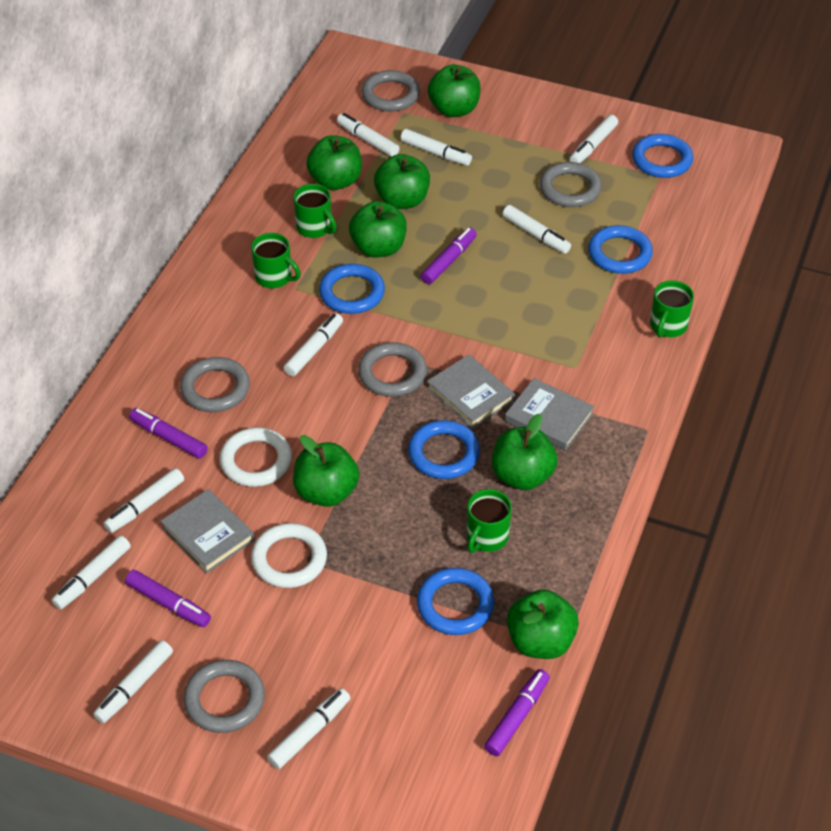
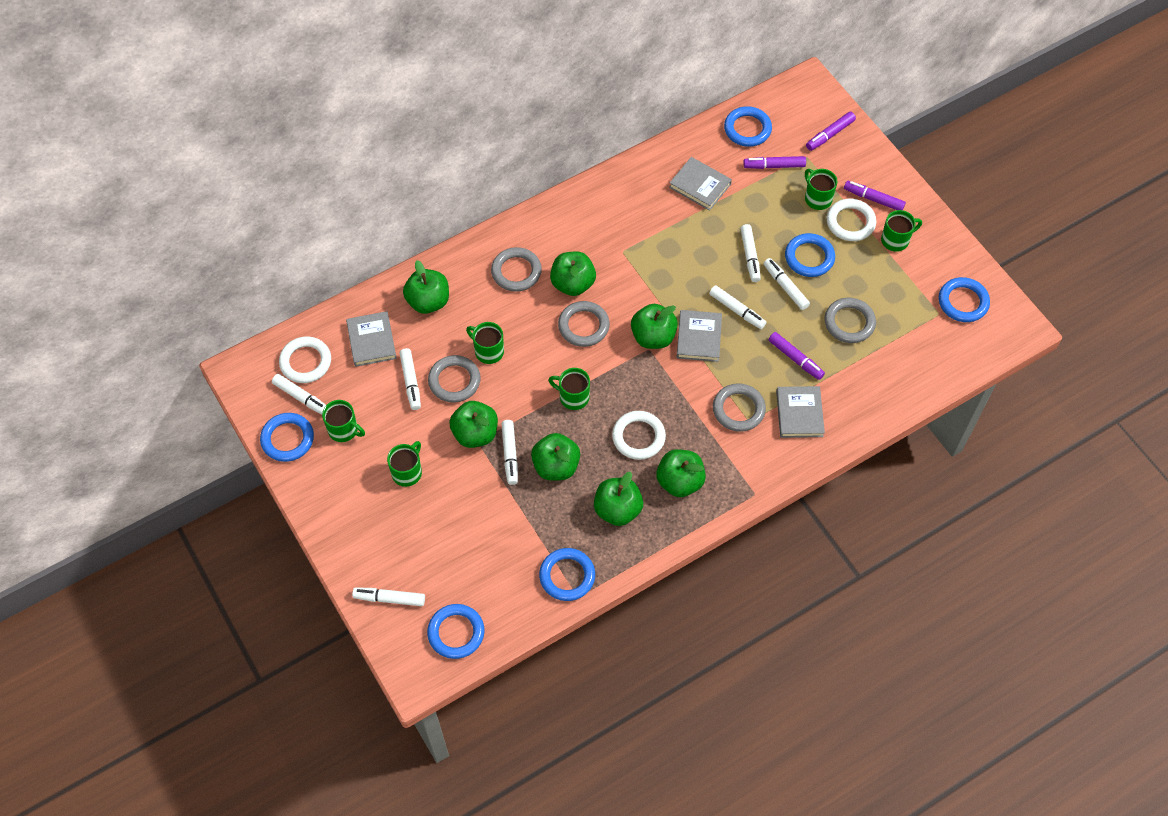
blue ring: 5 -> 6
green mug: 4 -> 6
grey book: 3 -> 4
white marker: 9 -> 7
white ring: 2 -> 3

